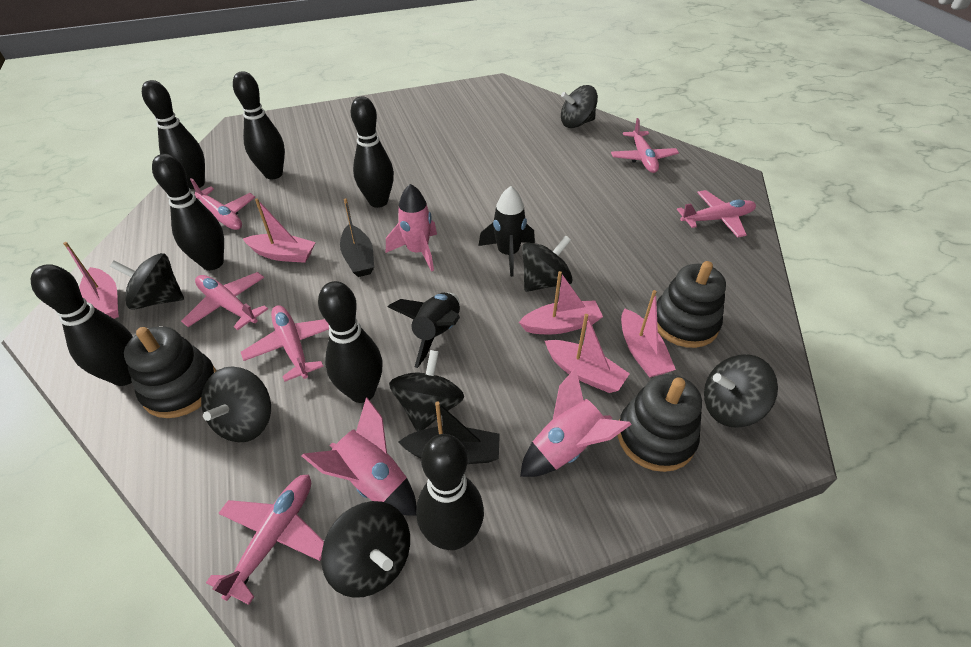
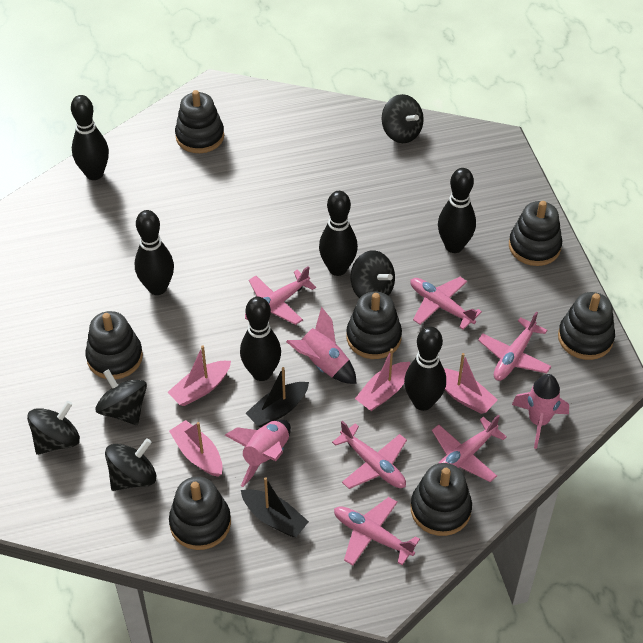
black bowling pin: 7 -> 6
black rocket: 2 -> 0
black spinning top: 7 -> 5
black stacking toy: 3 -> 7
pink boat: 5 -> 4

